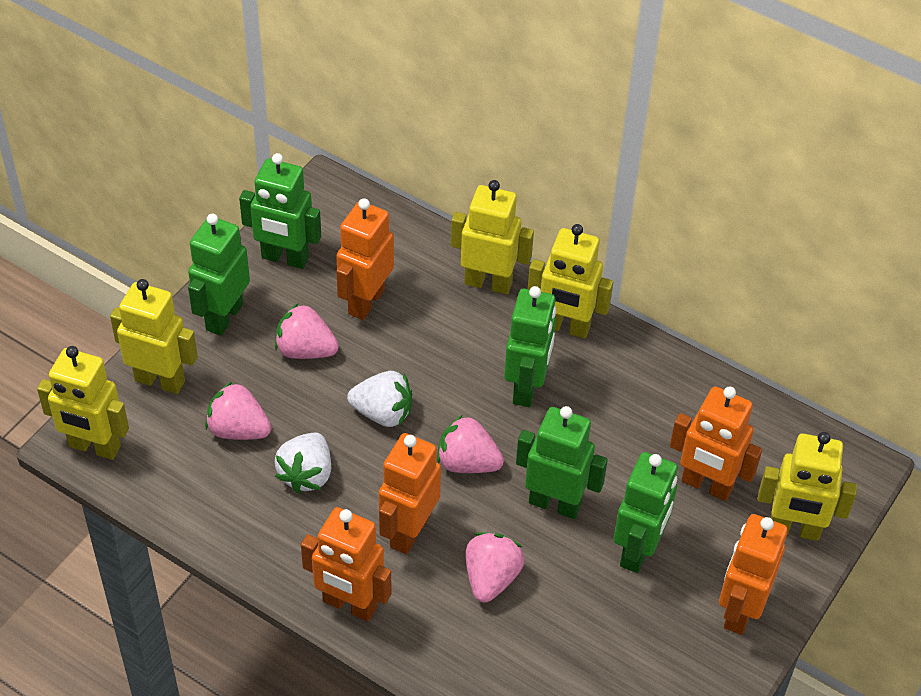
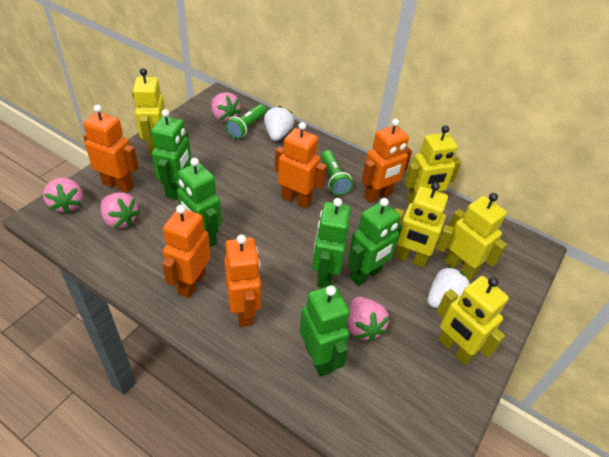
green flashlight: 0 -> 2

